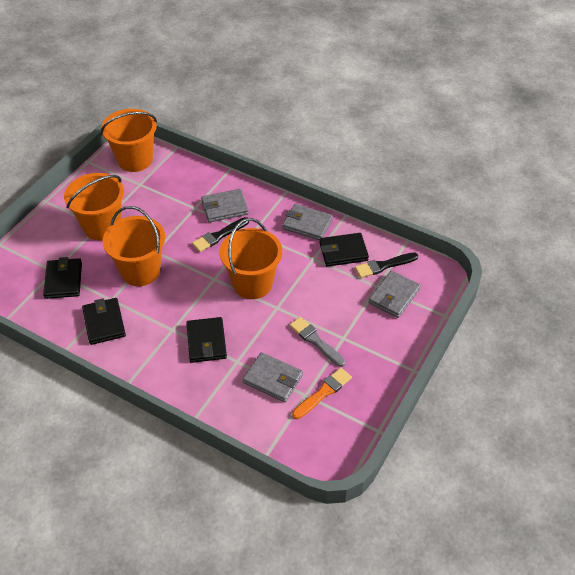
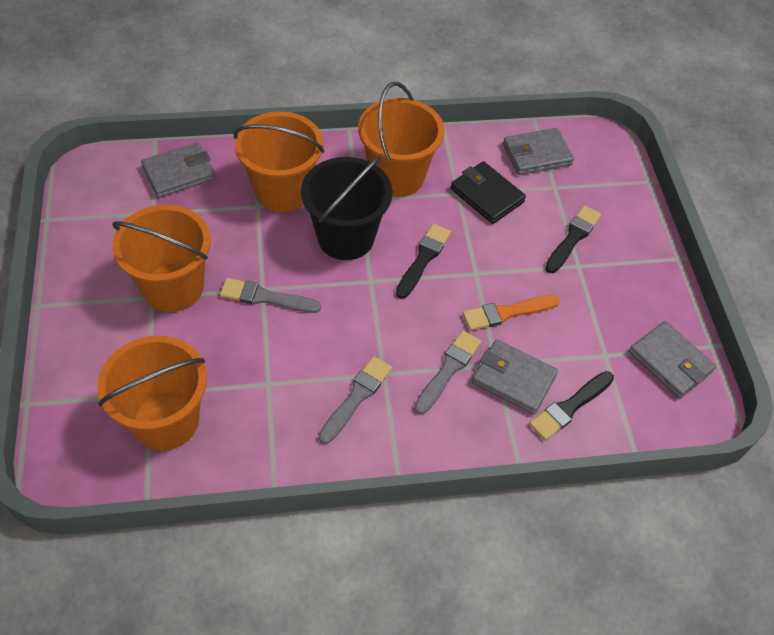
black brush: 2 -> 3
black bucket: 0 -> 1
black wallet: 4 -> 1
grey brush: 1 -> 3

